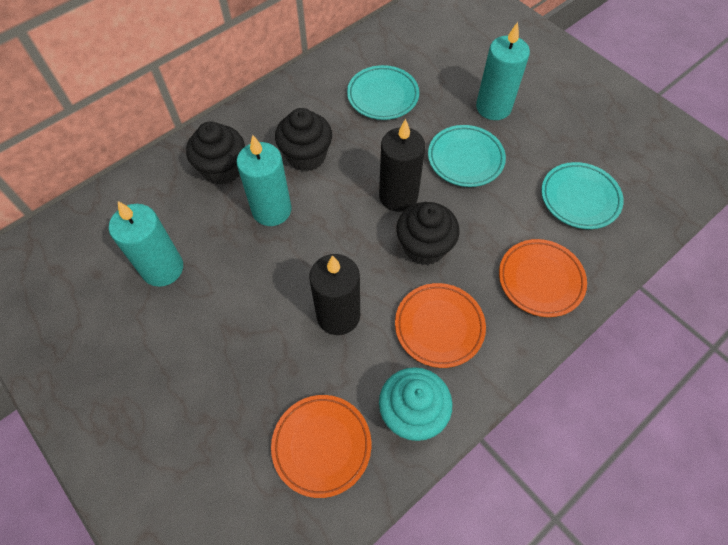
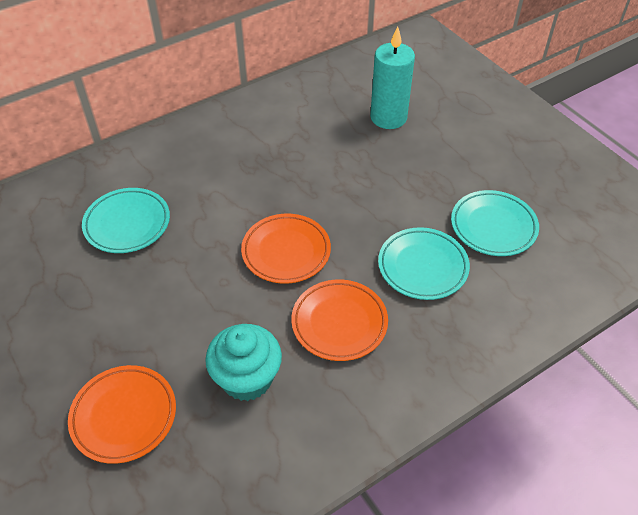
black candle: 2 -> 0
black cupcake: 3 -> 0
turquoise candle: 3 -> 1

